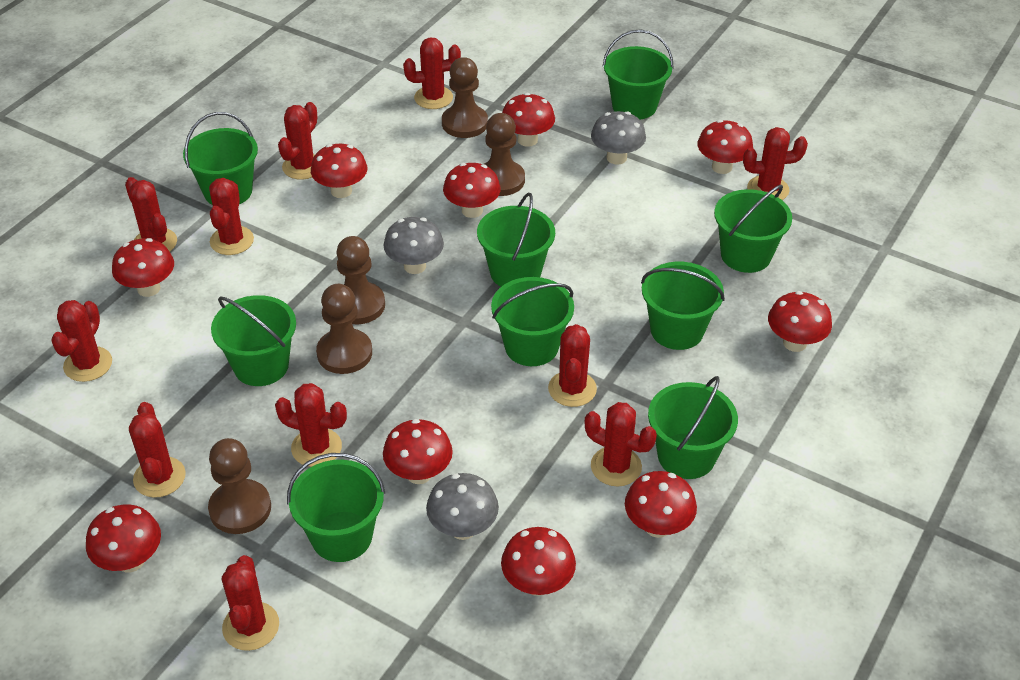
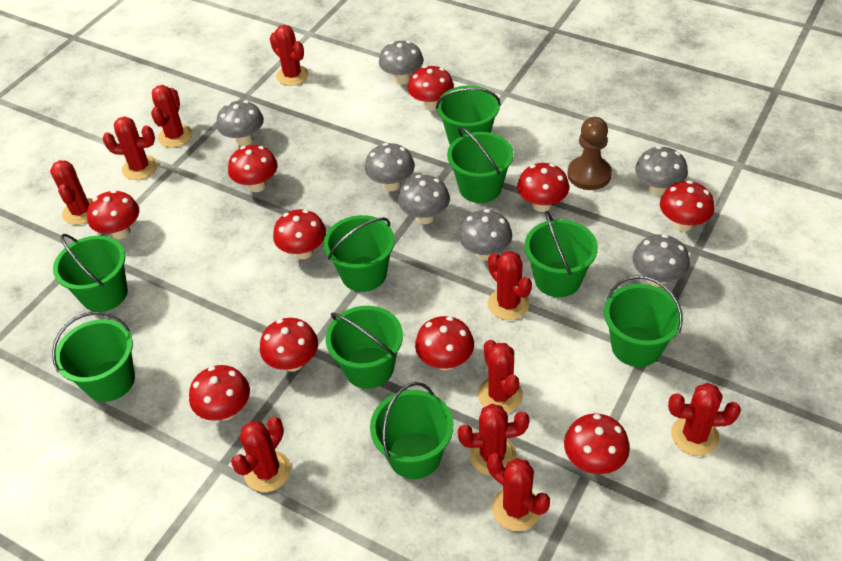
brown pawn: 5 -> 1
grey mushroom: 3 -> 7
red cactus: 11 -> 10

